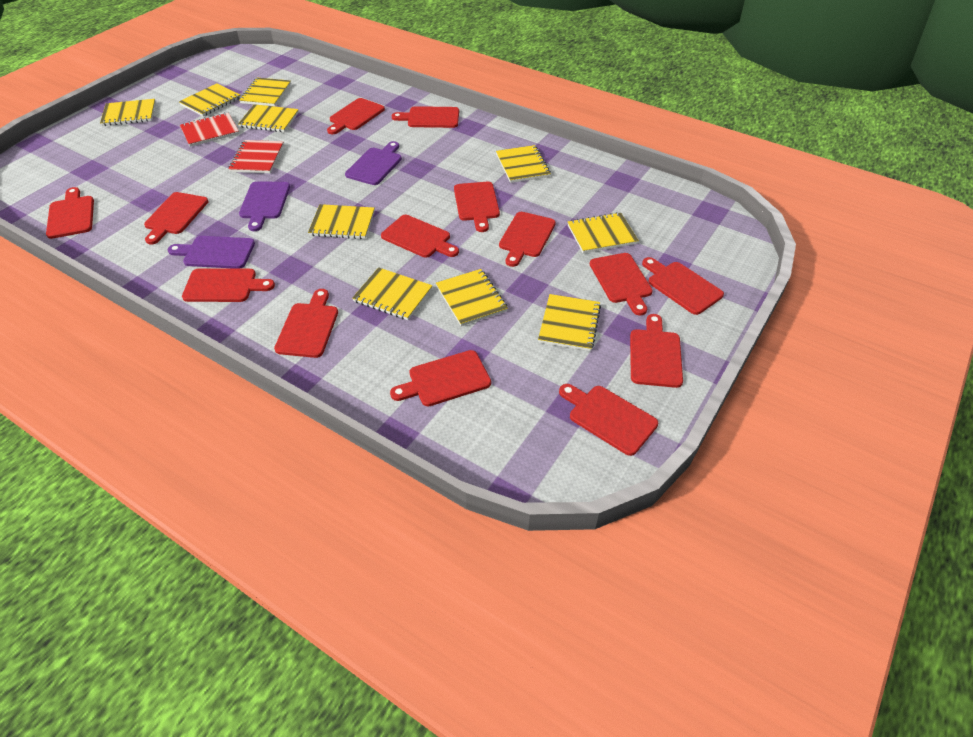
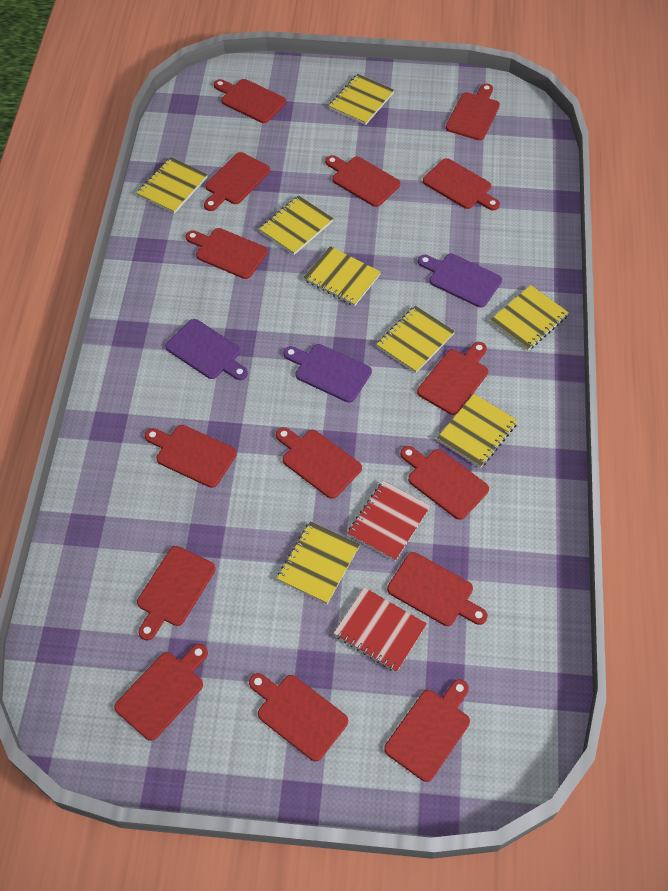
red cutting board: 14 -> 15
yellow notebook: 10 -> 8

